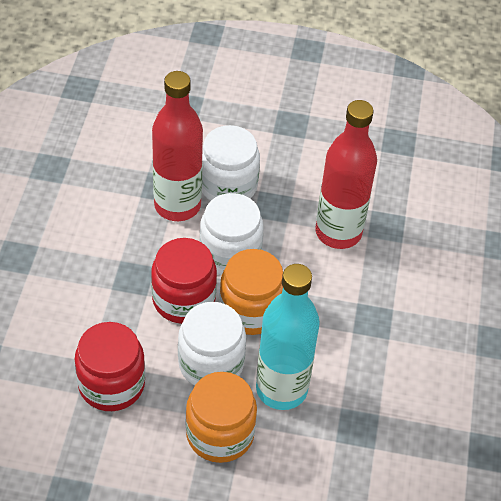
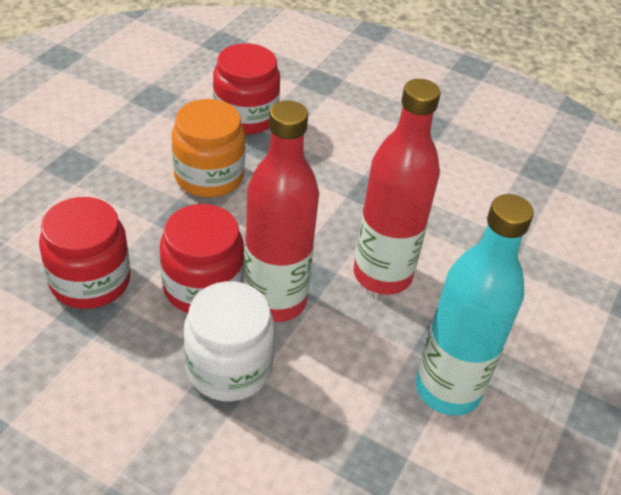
orange jar: 2 -> 1
red jar: 2 -> 3
white jar: 3 -> 1

